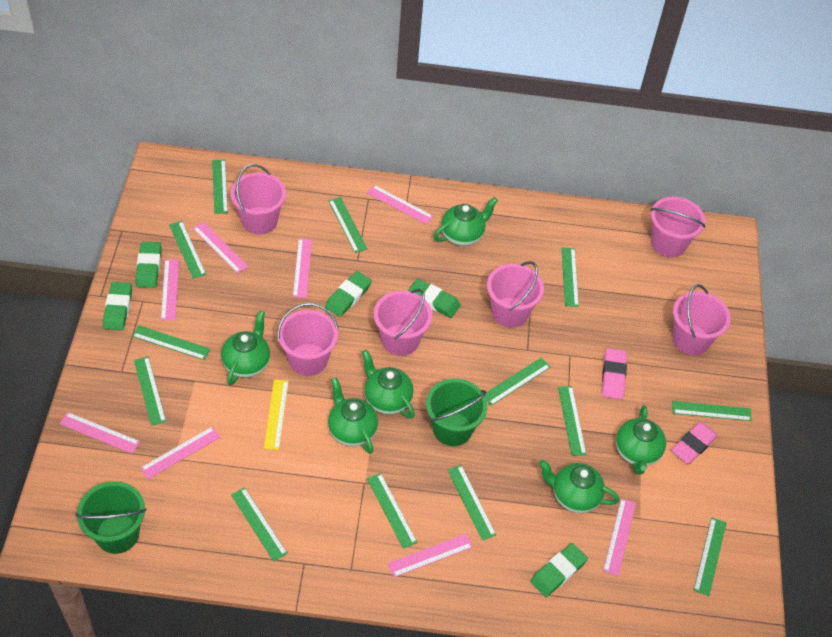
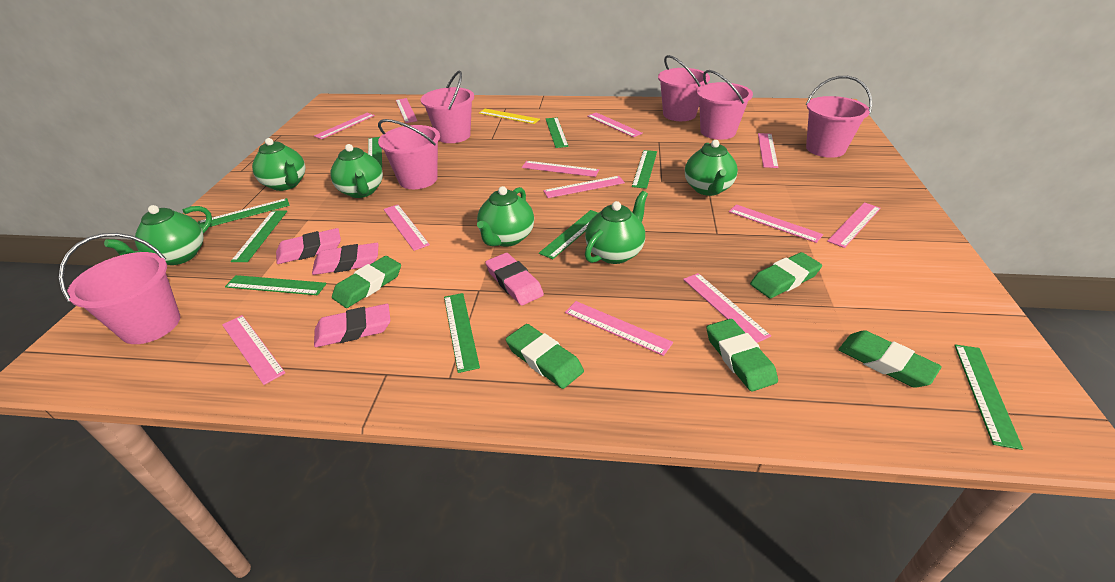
green bucket: 2 -> 0
green ruler: 13 -> 9
pink eraser: 2 -> 4
pink ruler: 8 -> 12

